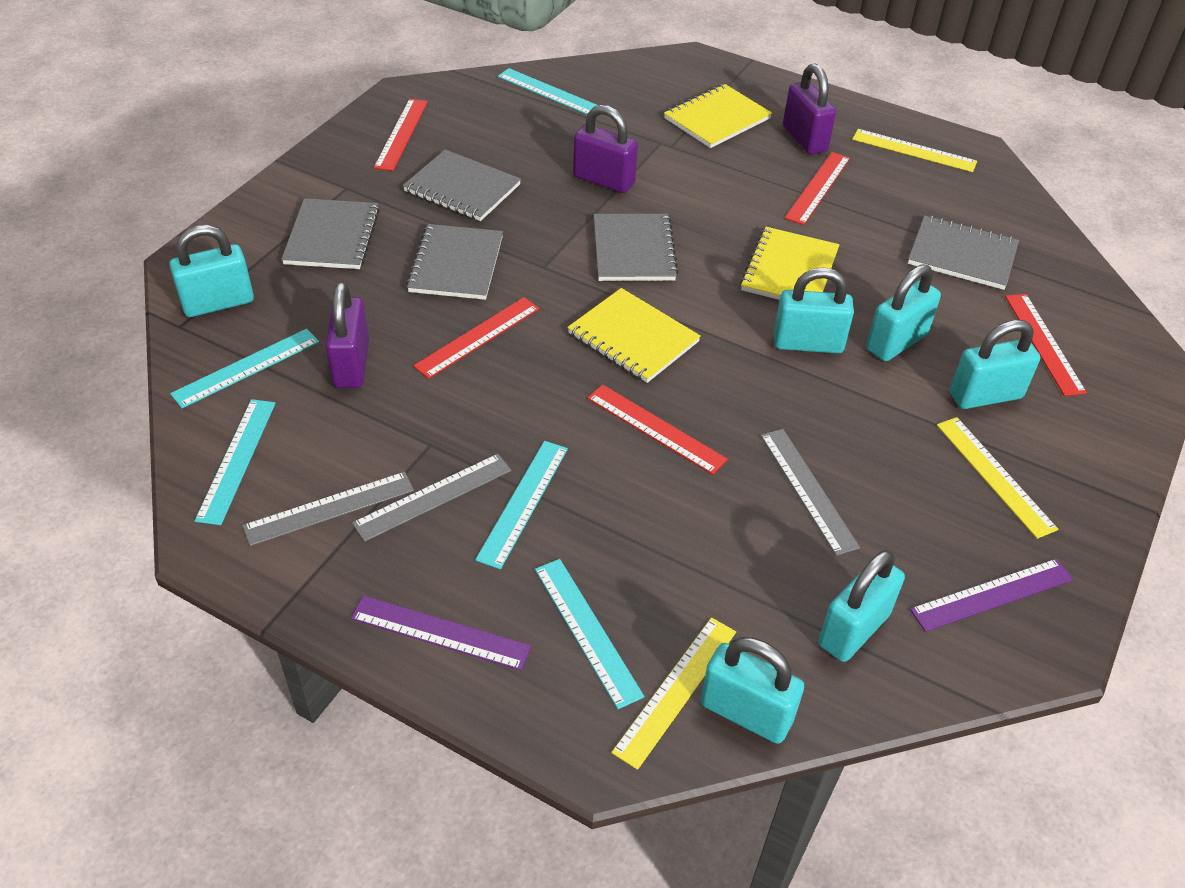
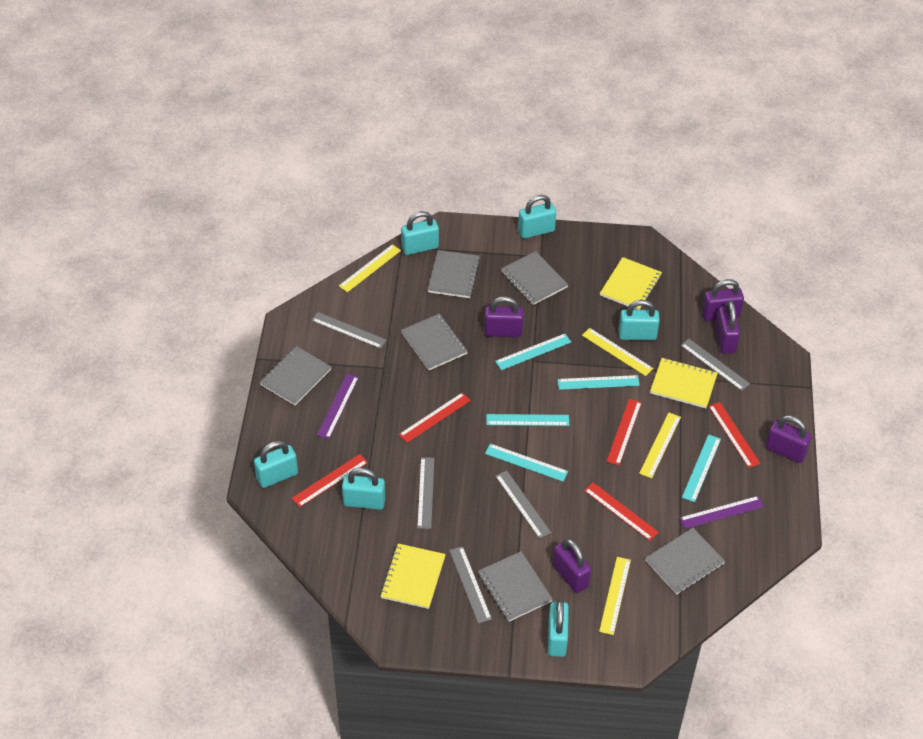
grey notebook: 5 -> 6
grey ruler: 3 -> 5
purple padlock: 3 -> 5
yellow ruler: 3 -> 4

